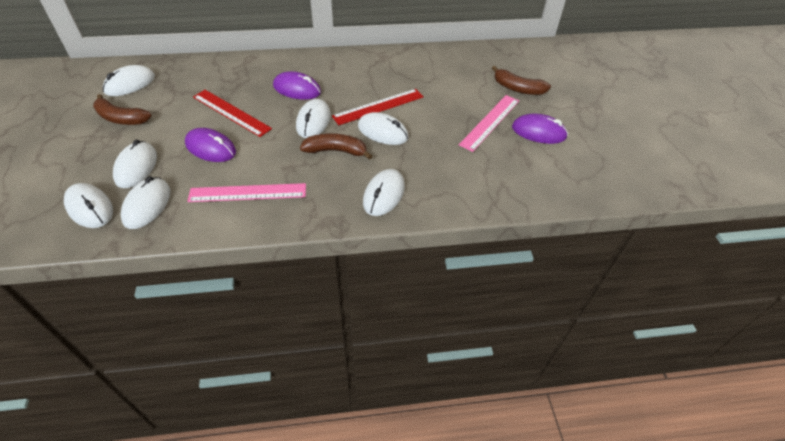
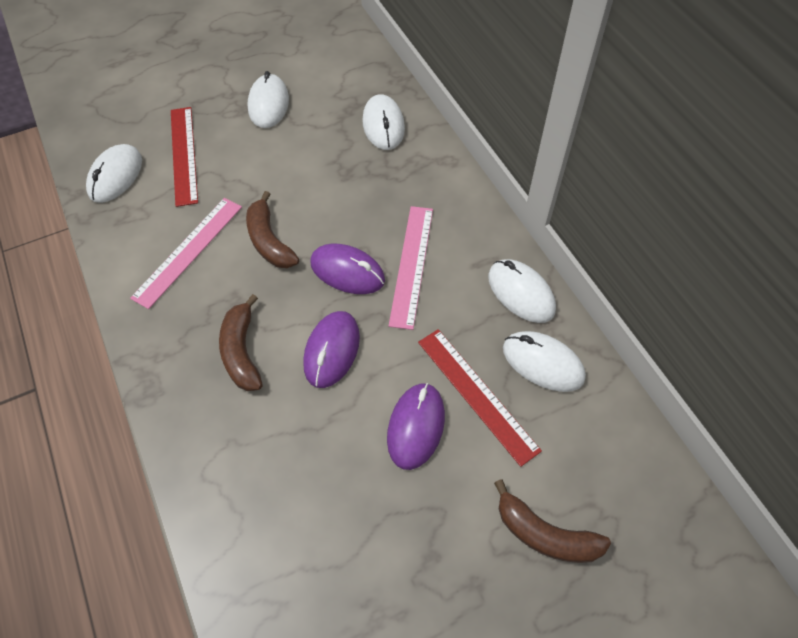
white mouse: 7 -> 5

